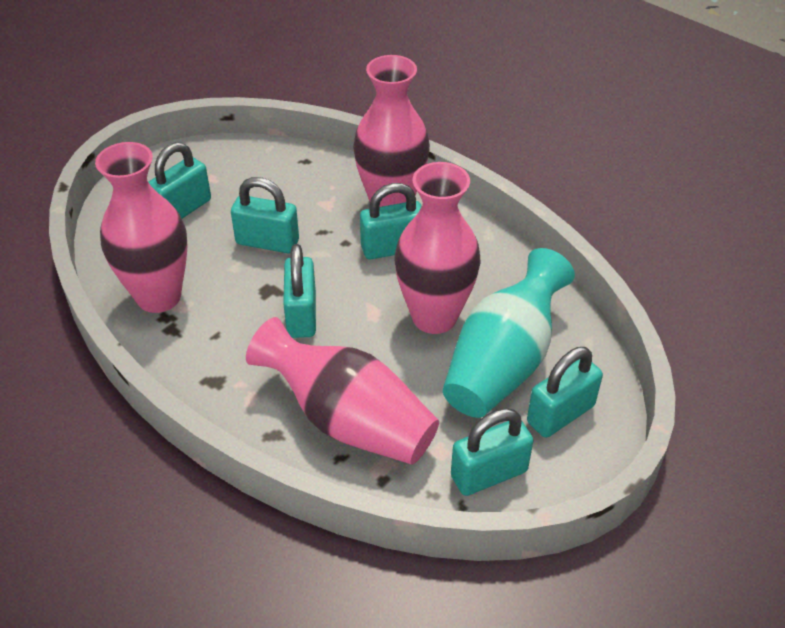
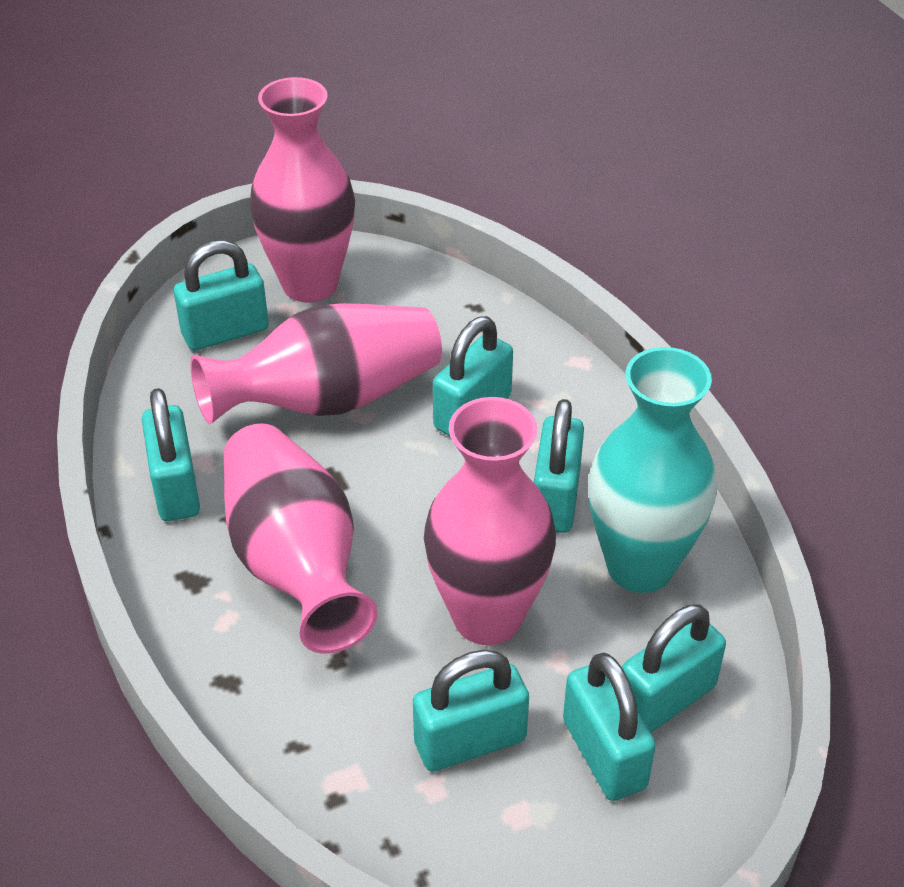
turquoise padlock: 6 -> 7

